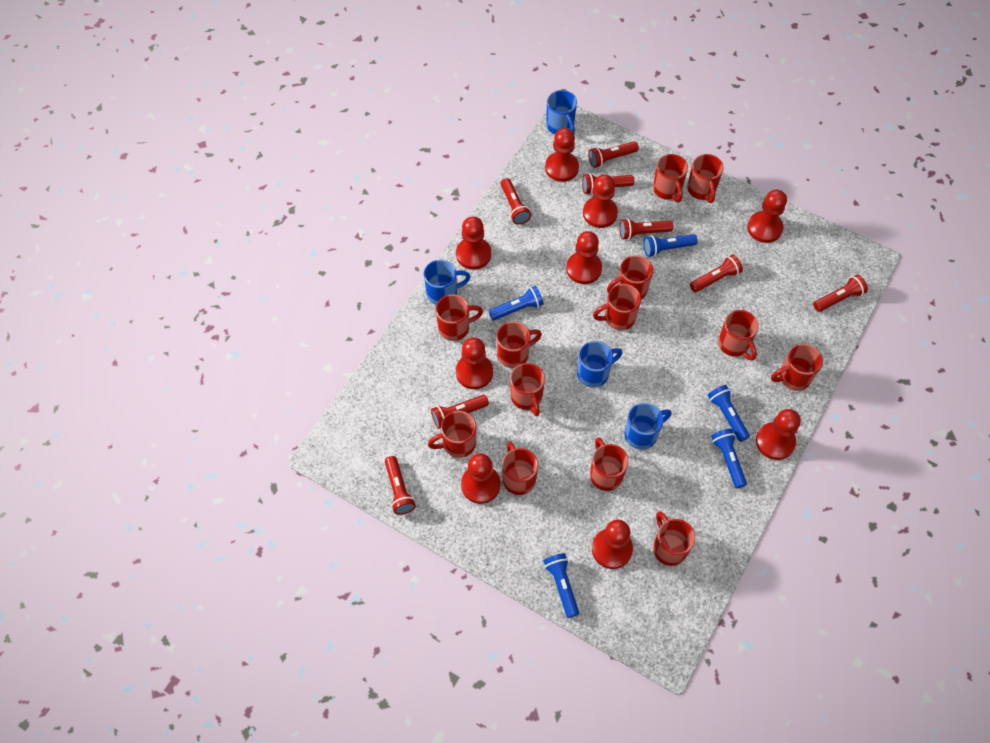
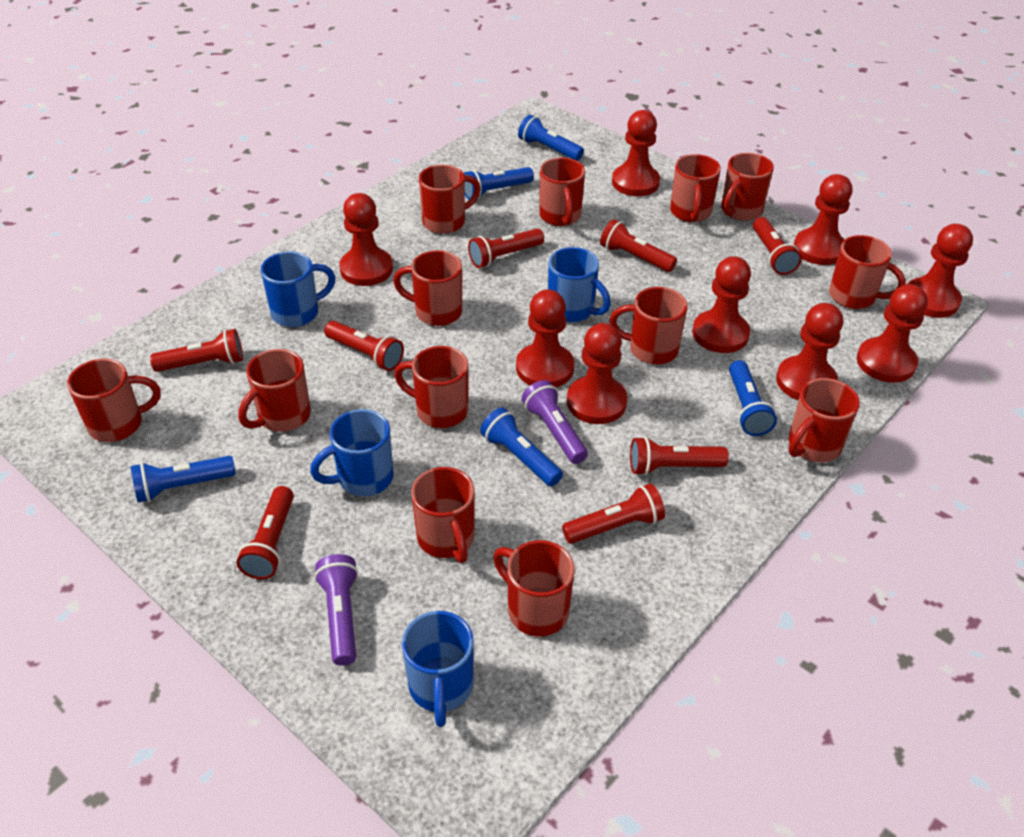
purple flashlight: 0 -> 2

